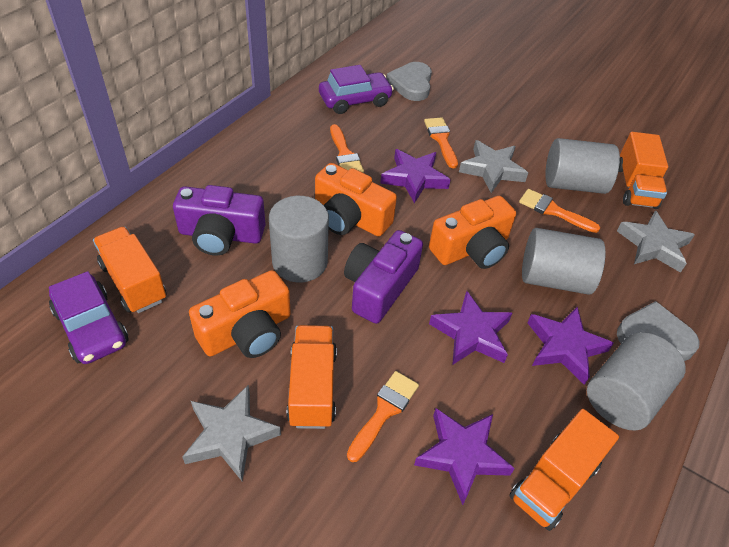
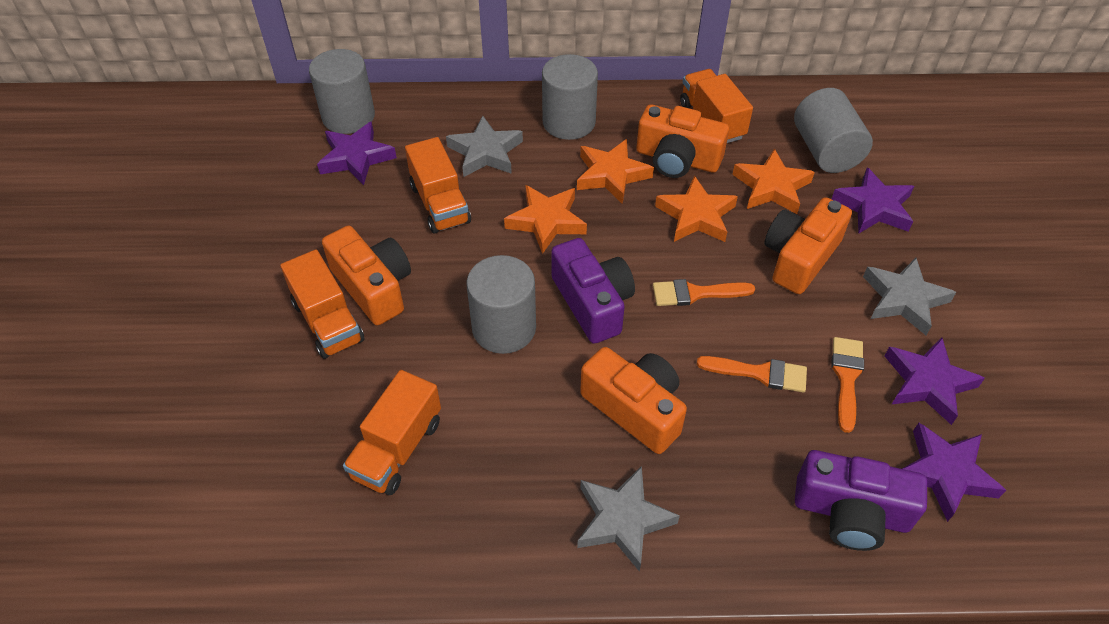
grey heart: 2 -> 0
orange brush: 4 -> 3
orange camera: 3 -> 4
orange star: 0 -> 4
purple car: 2 -> 0

